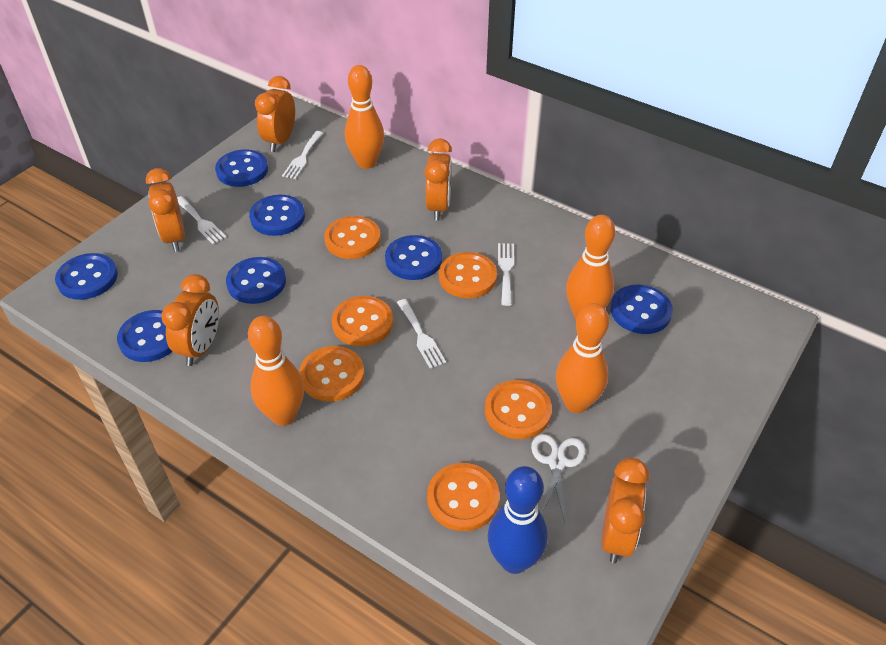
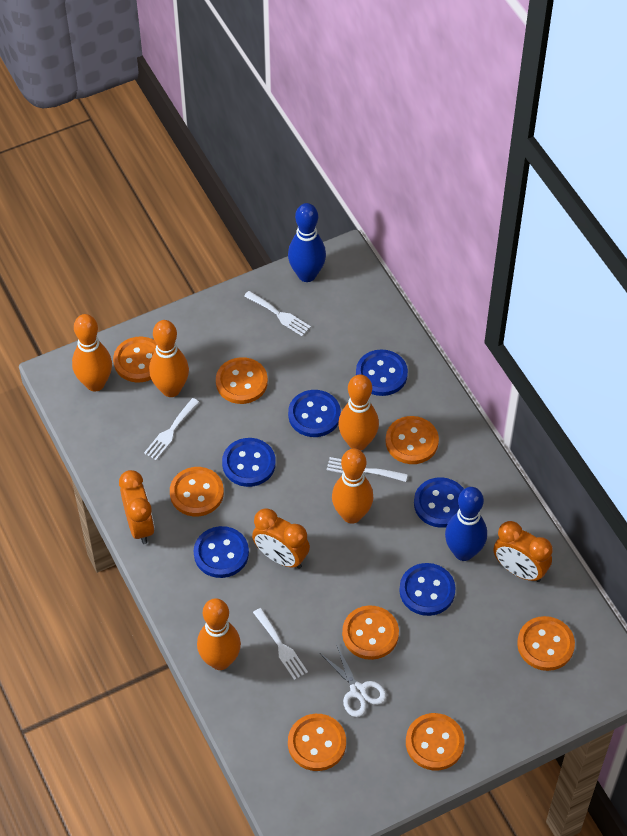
blue bowling pin: 1 -> 2
blue button: 7 -> 6
orange bowling pin: 4 -> 5
orange button: 6 -> 8
orange clock: 5 -> 3

